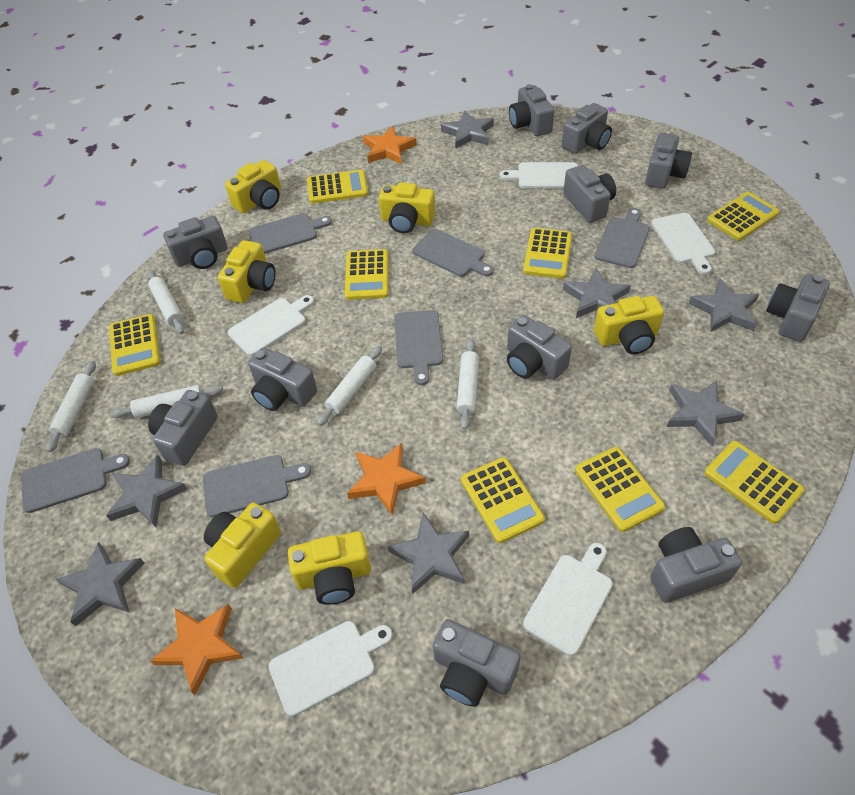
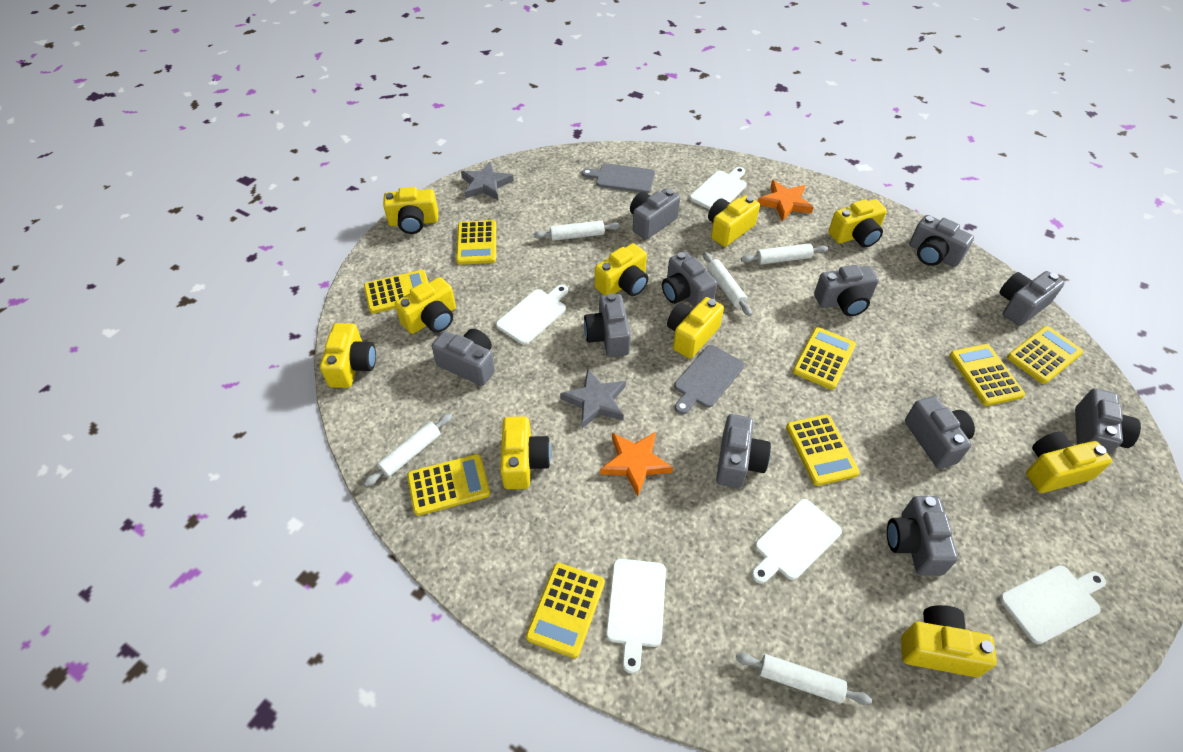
grey cutting board: 6 -> 2
grey star: 7 -> 2
orange star: 3 -> 2
yellow camera: 6 -> 10

